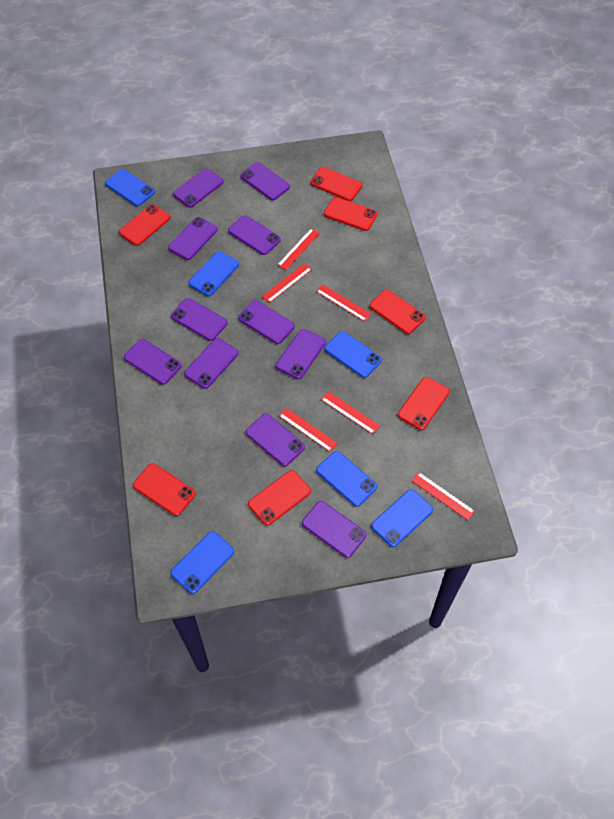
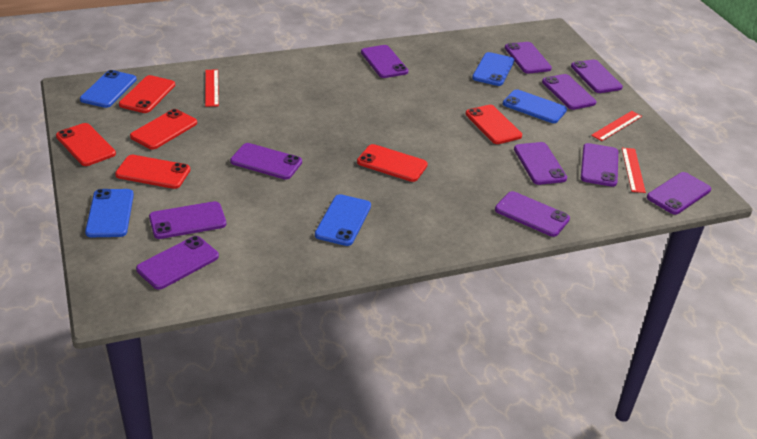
blue phone: 6 -> 5
red phone: 7 -> 6
red ruler: 6 -> 3

